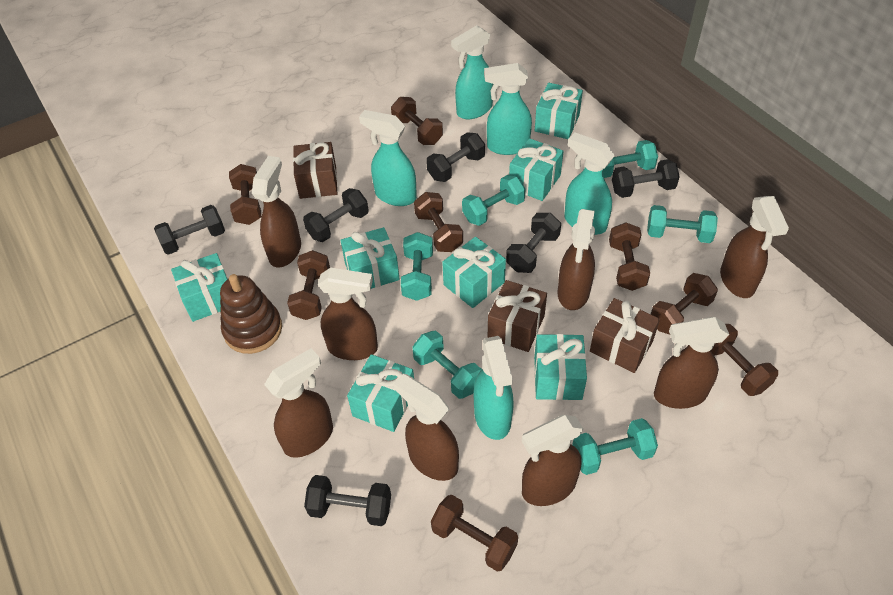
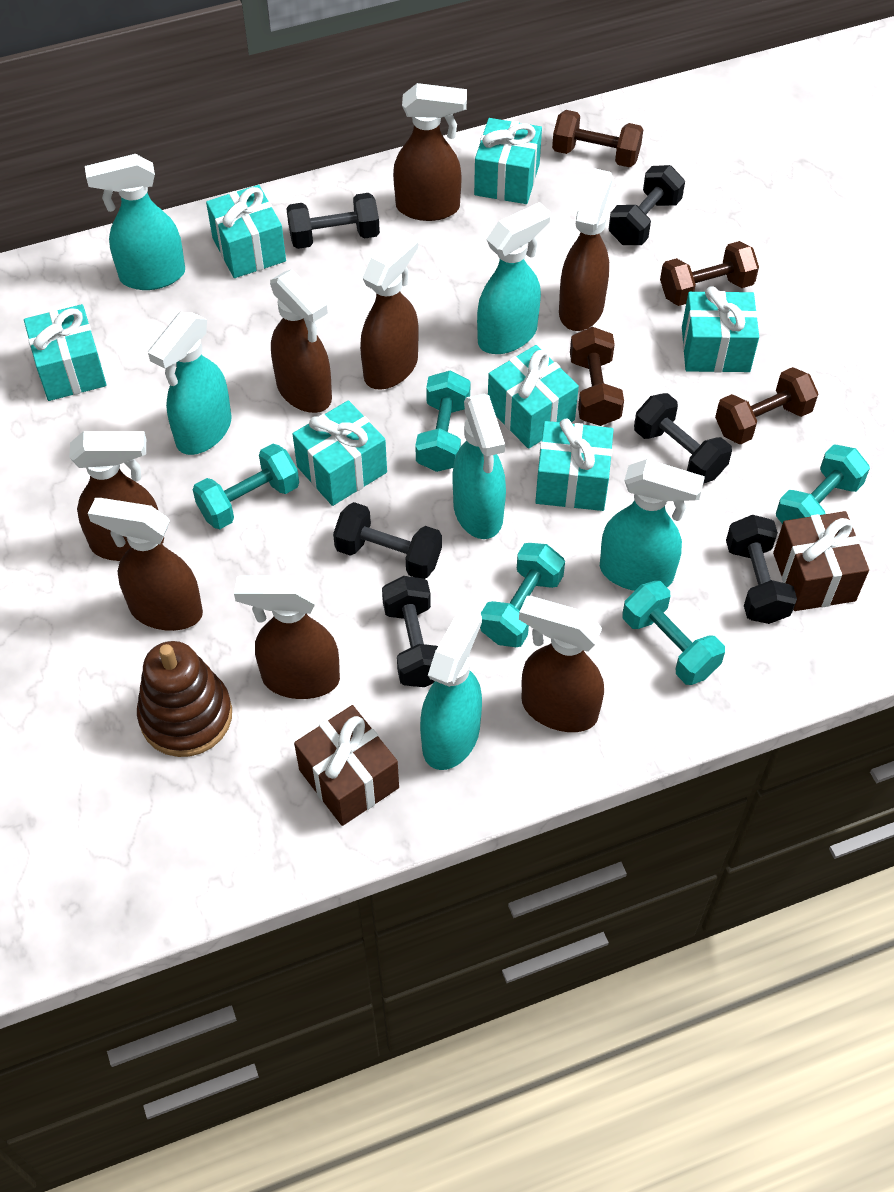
brown dumbbell: 8 -> 4
brown gift: 3 -> 2
turquoise dumbbell: 6 -> 5
turquoise spray bottle: 5 -> 6

